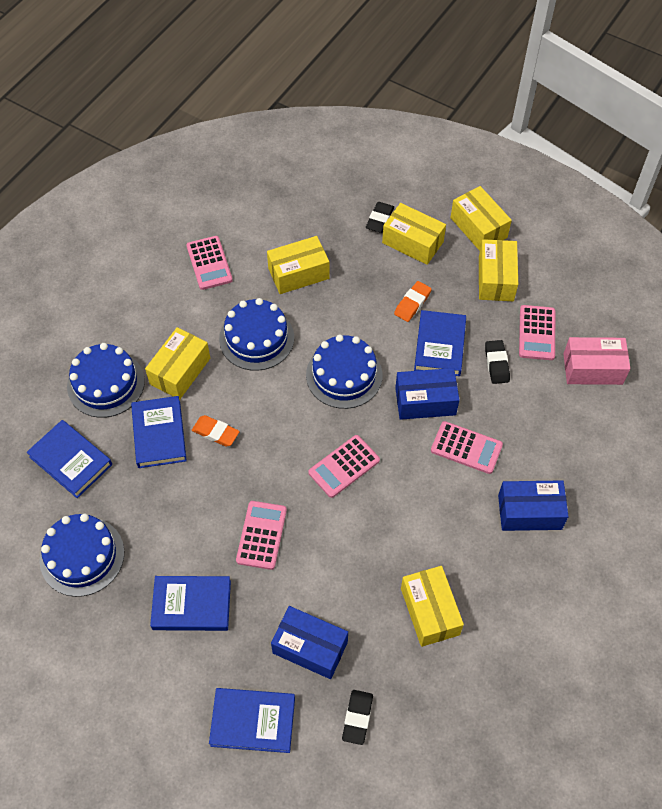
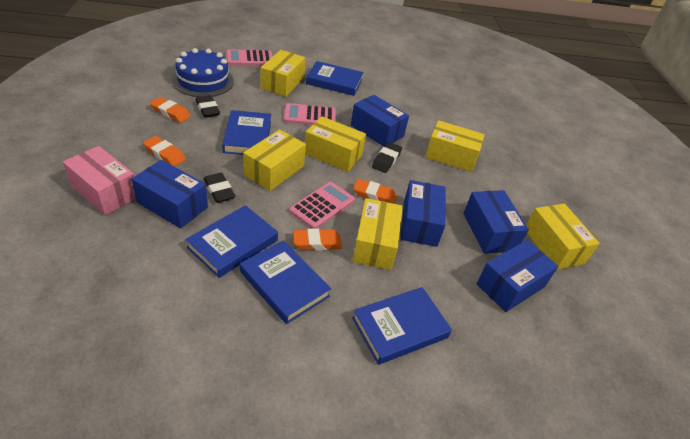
blue box: 3 -> 5
blue cake: 4 -> 1
orange eraser: 2 -> 4
pink calculator: 5 -> 3

